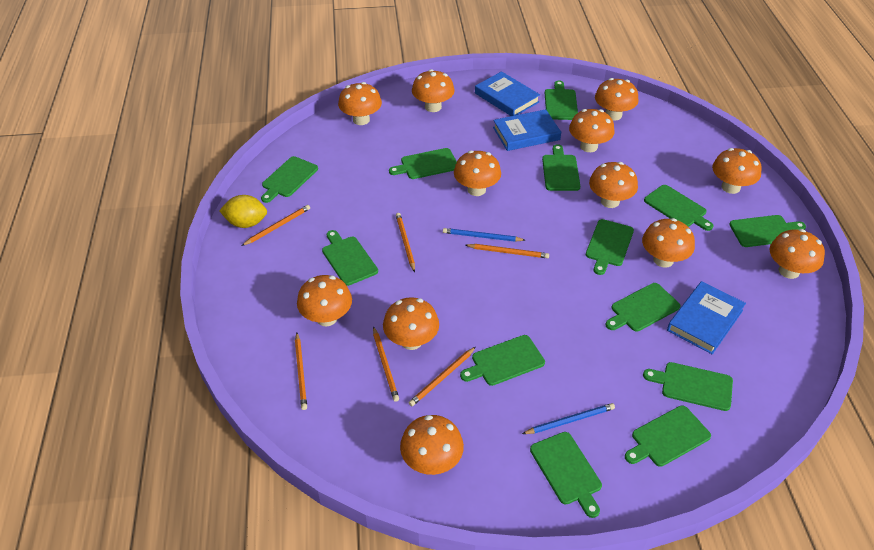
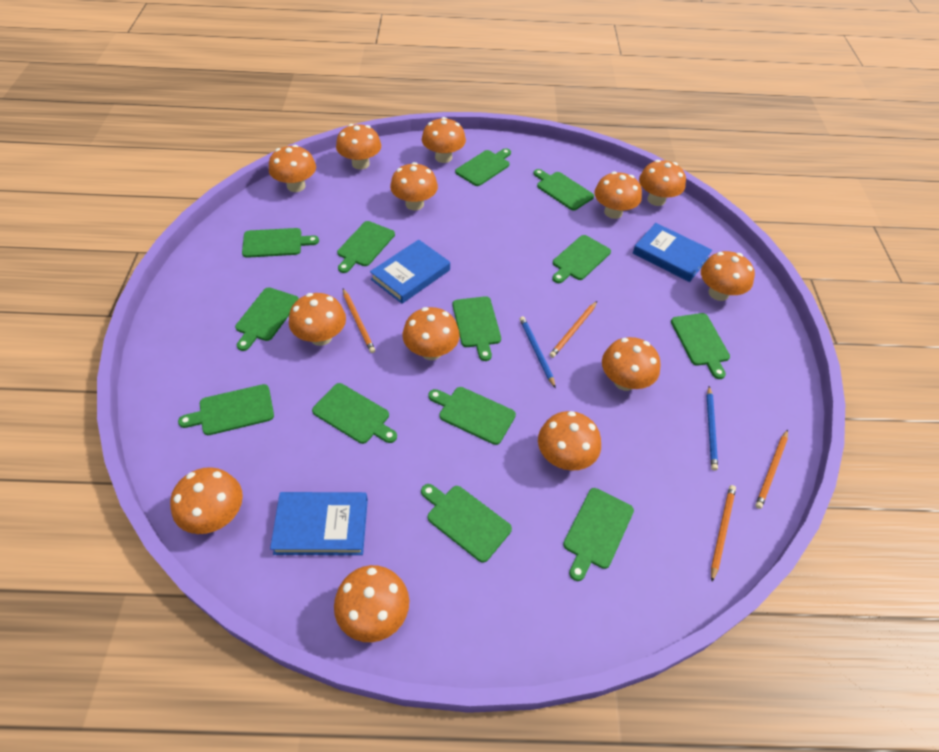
orange mushroom: 12 -> 13
orange pencil: 6 -> 4
yellow lemon: 1 -> 0

